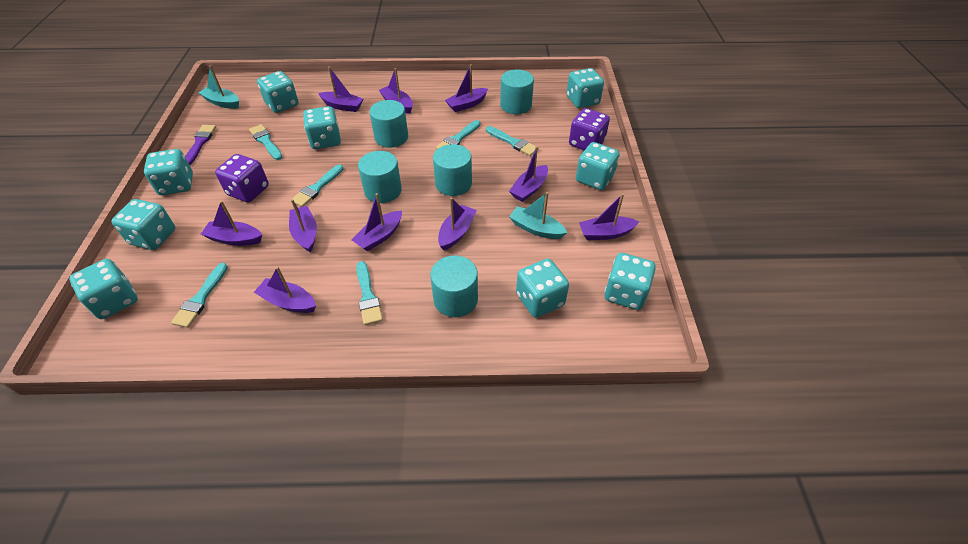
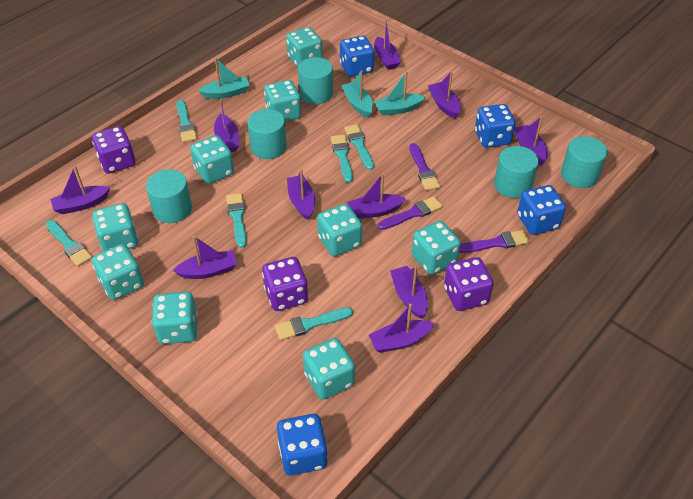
blue dice: 0 -> 4
purple brush: 1 -> 3
purple dice: 2 -> 3
turquoise boat: 2 -> 3

